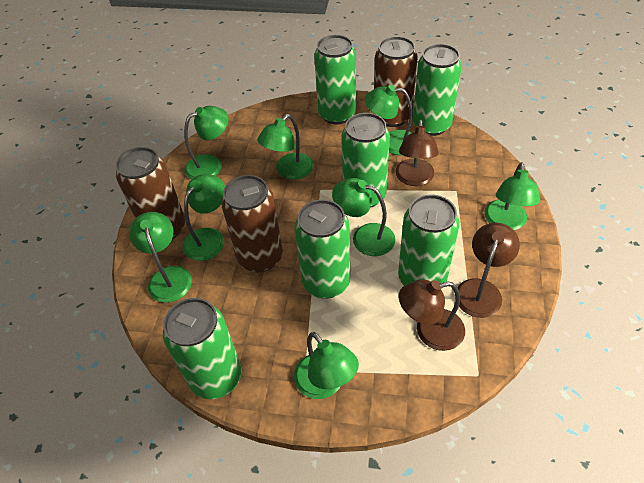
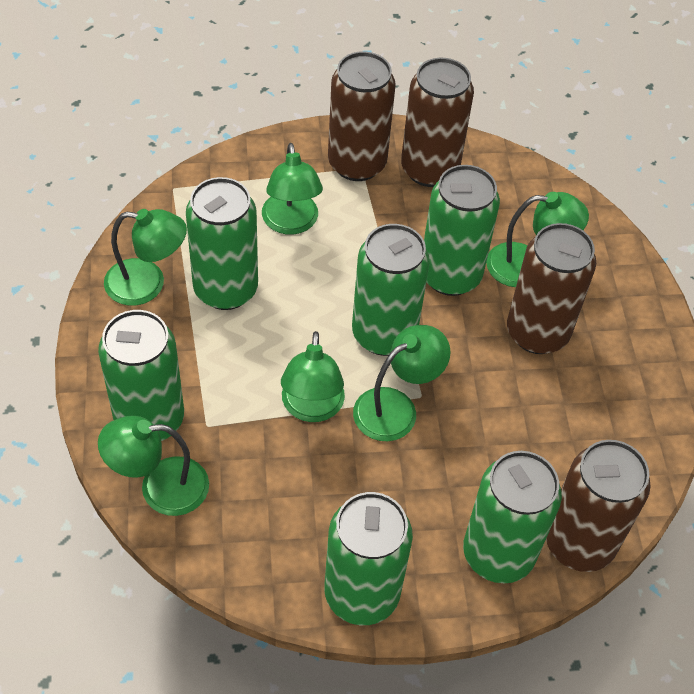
brown can: 3 -> 4
brown lamp: 3 -> 0
green lamp: 8 -> 6

